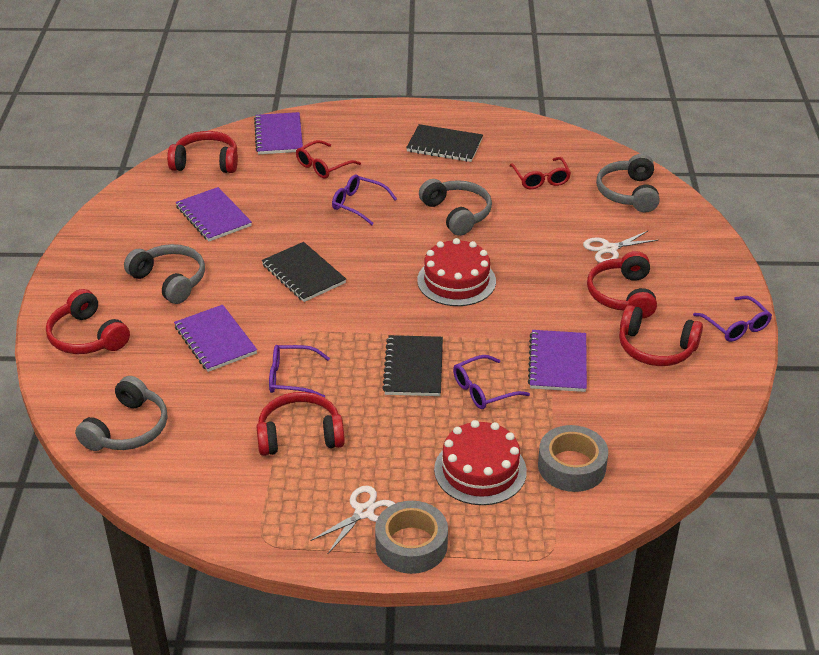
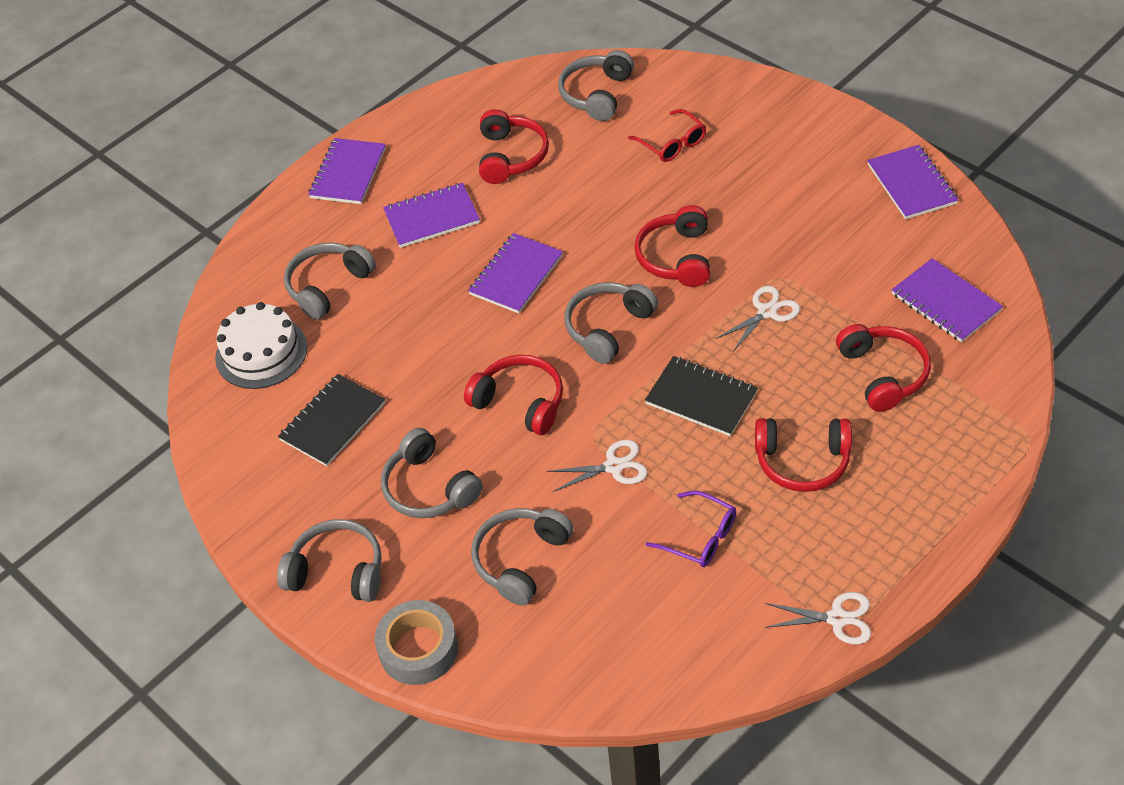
black notebook: 3 -> 2
grey headphones: 4 -> 6
grey tape: 2 -> 1
purple glasses: 4 -> 1
purple notebook: 4 -> 5
red cake: 2 -> 0
red glasses: 2 -> 1
white cake: 0 -> 1
white scissors: 2 -> 3

